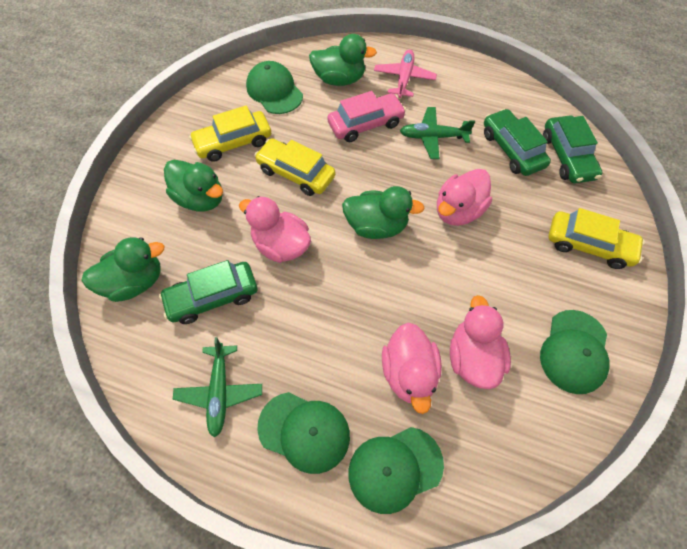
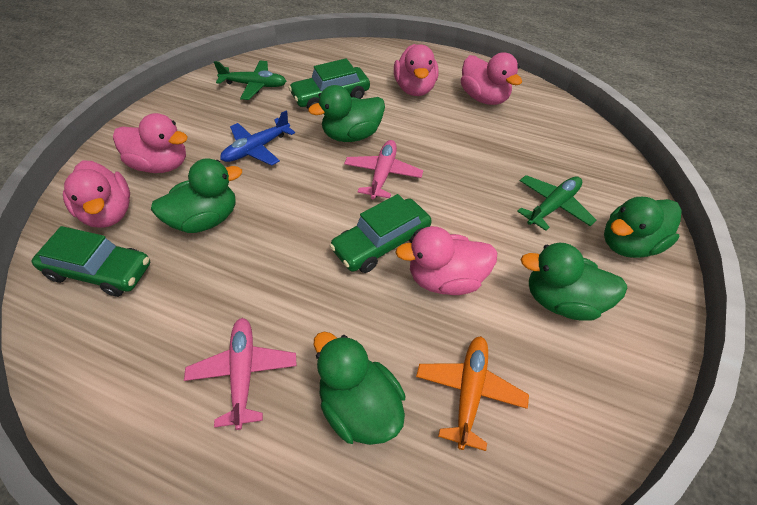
blue plane: 0 -> 1
green cap: 4 -> 0
green duck: 4 -> 5
orange plane: 0 -> 1
pink car: 1 -> 0
pink duck: 4 -> 5
pink plane: 1 -> 2
yellow car: 3 -> 0

